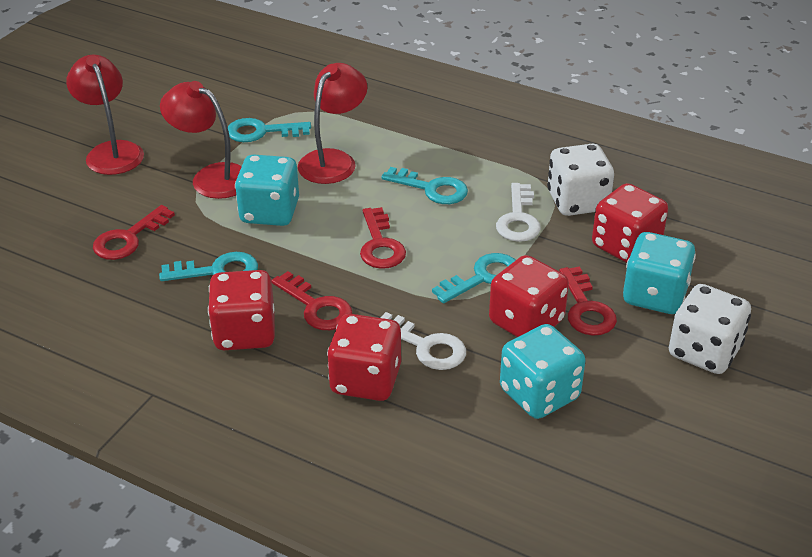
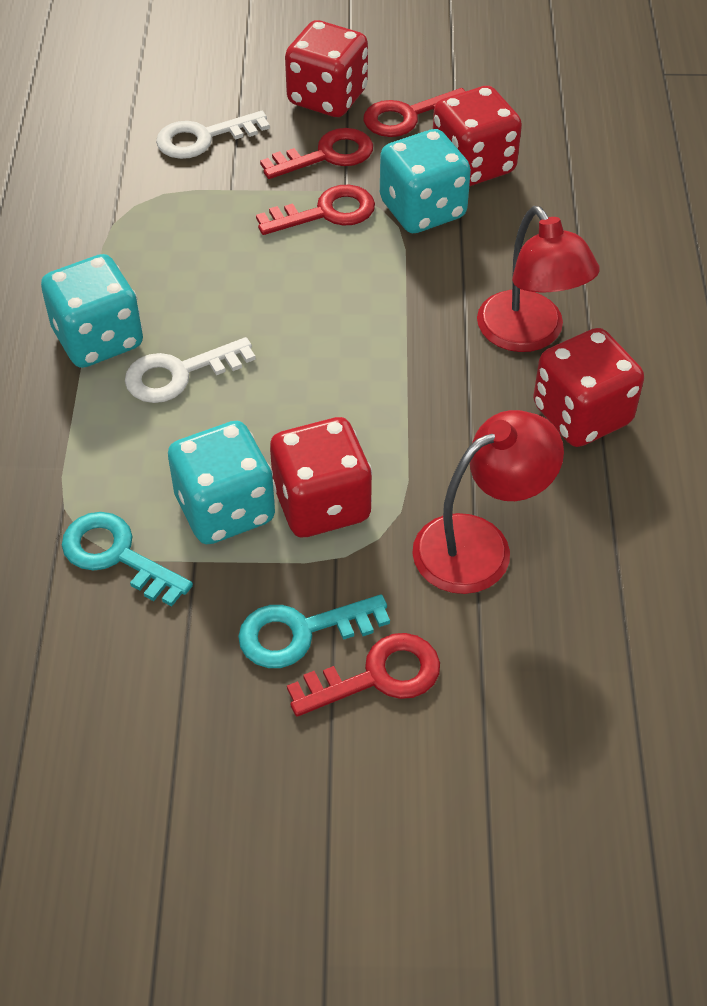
red lamp: 3 -> 2
turquoise key: 4 -> 2
white dice: 2 -> 0

